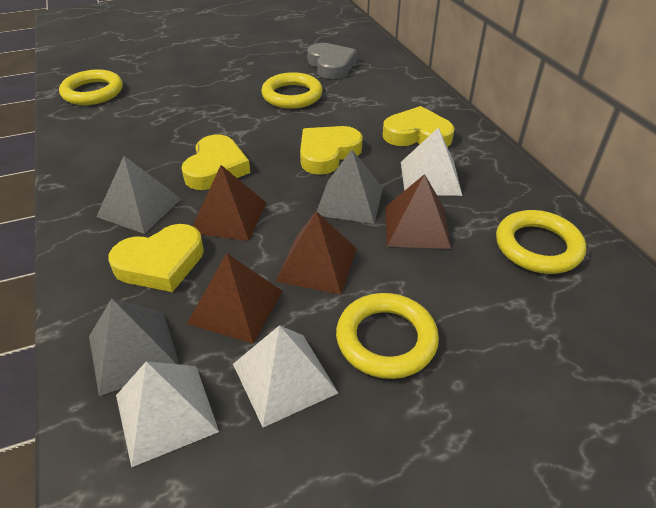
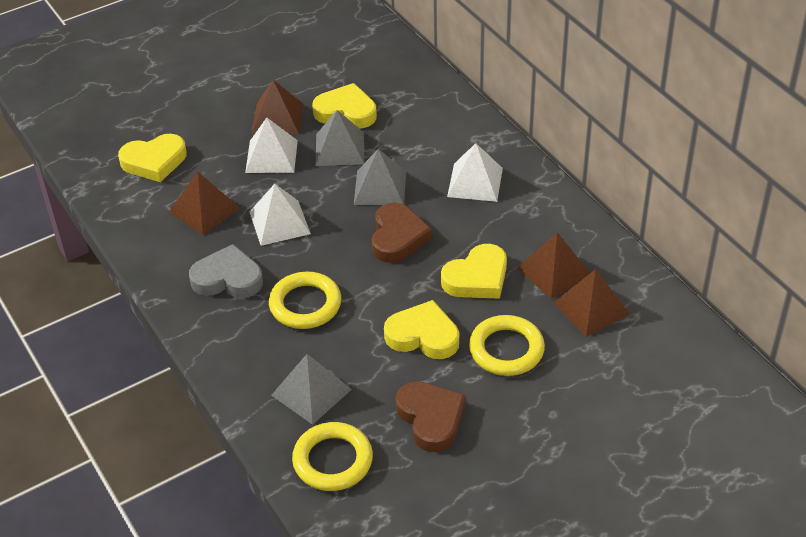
brown heart: 0 -> 2
yellow ring: 4 -> 3

